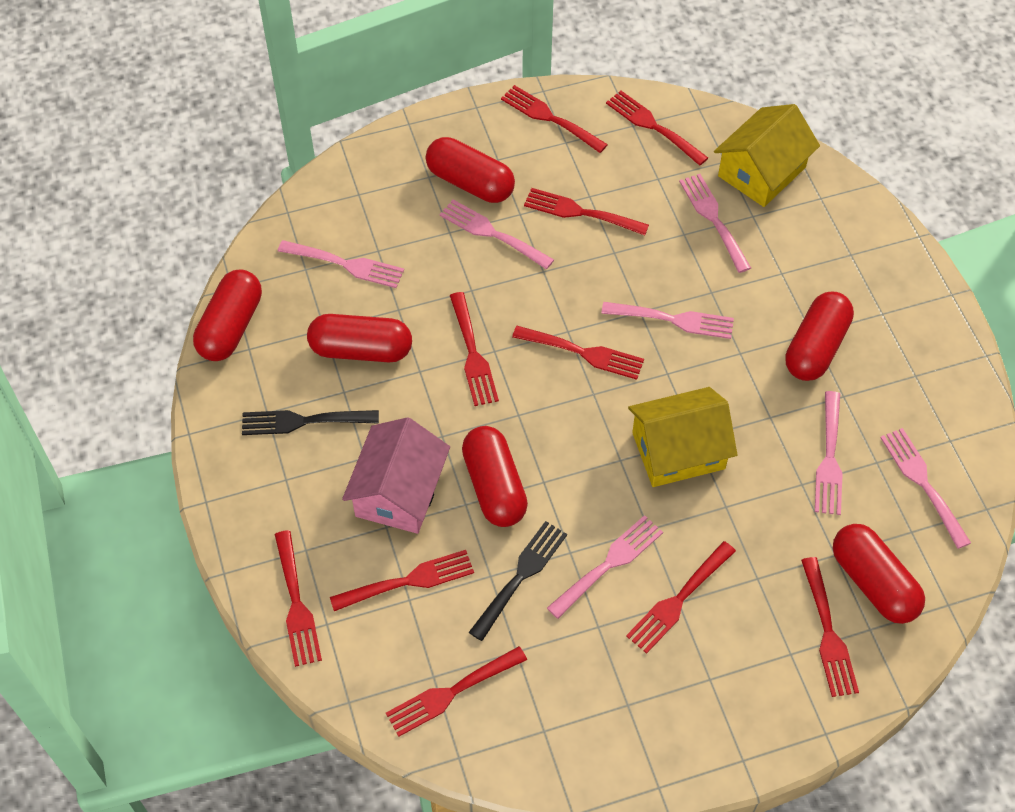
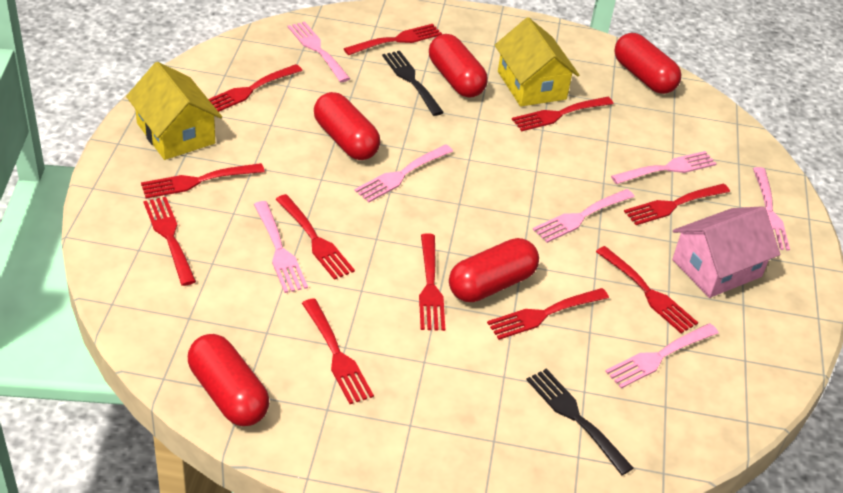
red capsule: 6 -> 5
red fork: 10 -> 11

